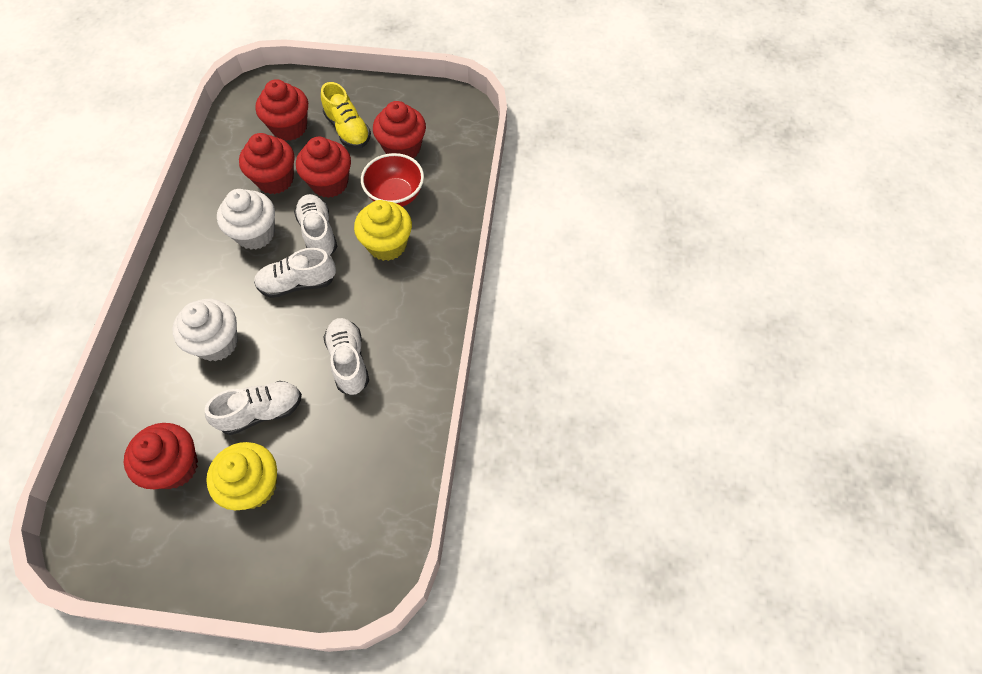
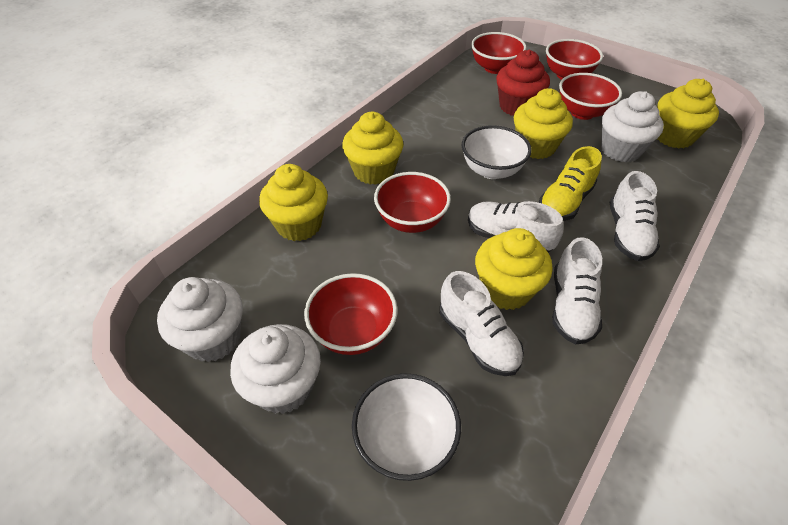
red bowl: 1 -> 5
red cupcake: 5 -> 1
white bowl: 0 -> 2
white cupcake: 2 -> 3
yellow cupcake: 2 -> 5

